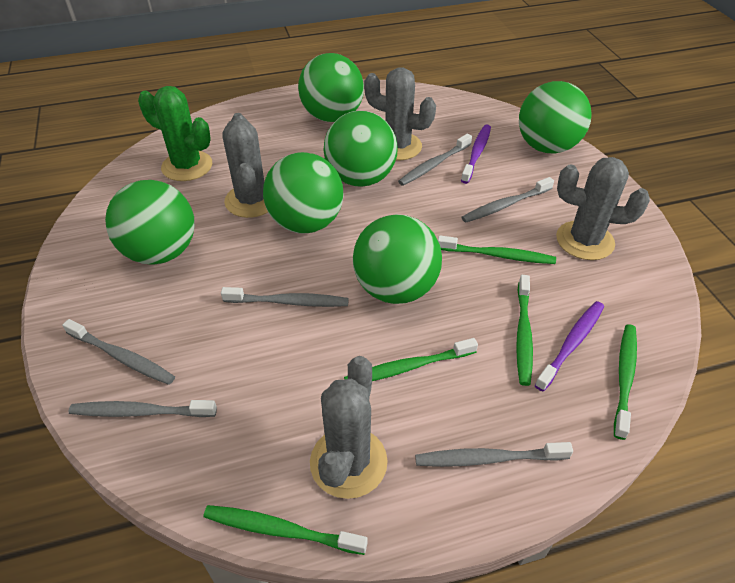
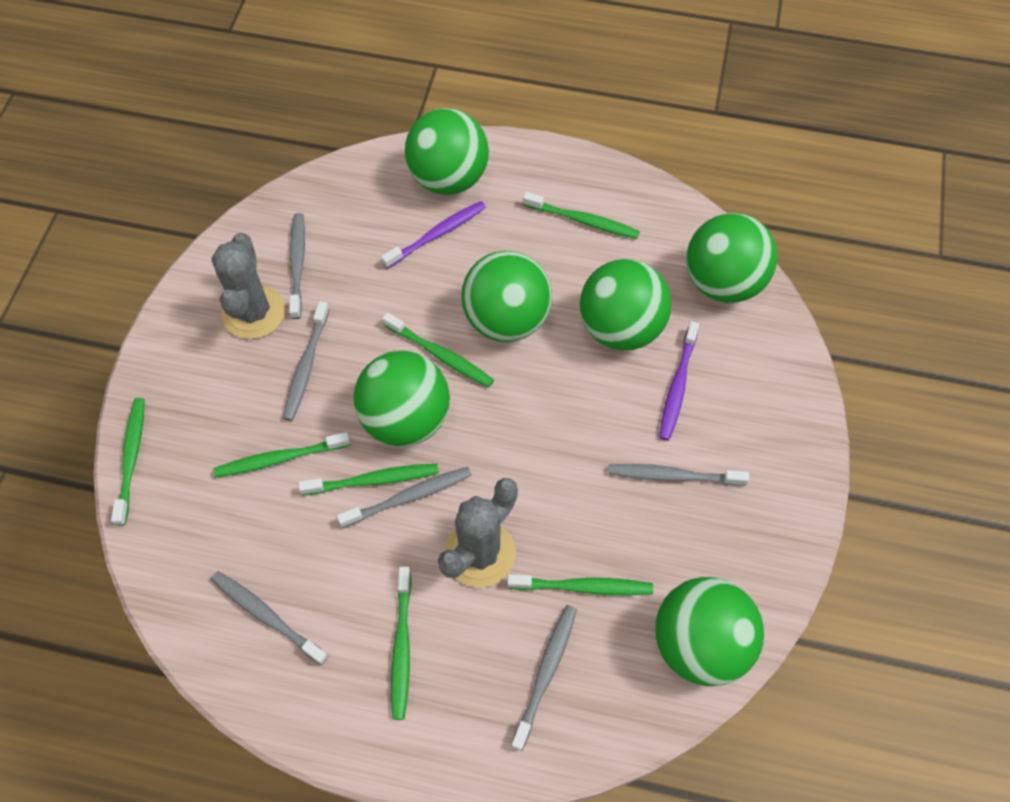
green cactus: 1 -> 0
green toothbrush: 5 -> 7
grey cactus: 4 -> 2

